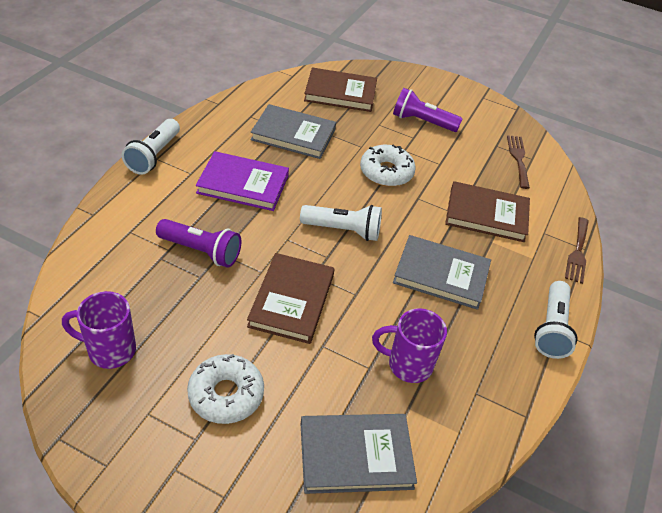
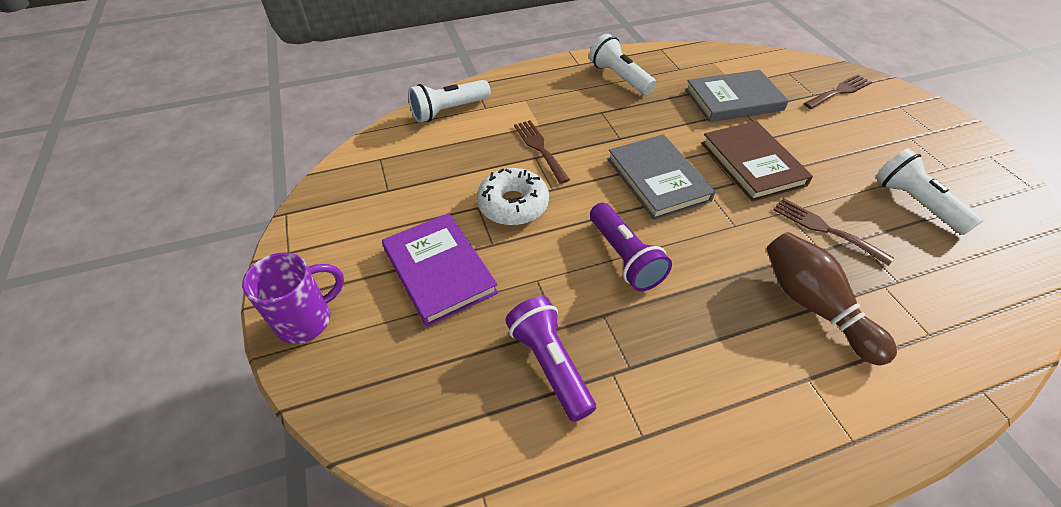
brown book: 3 -> 1
brown bowling pin: 0 -> 1
brown fork: 2 -> 3
grey book: 3 -> 2
purple mug: 2 -> 1
white donut: 2 -> 1

